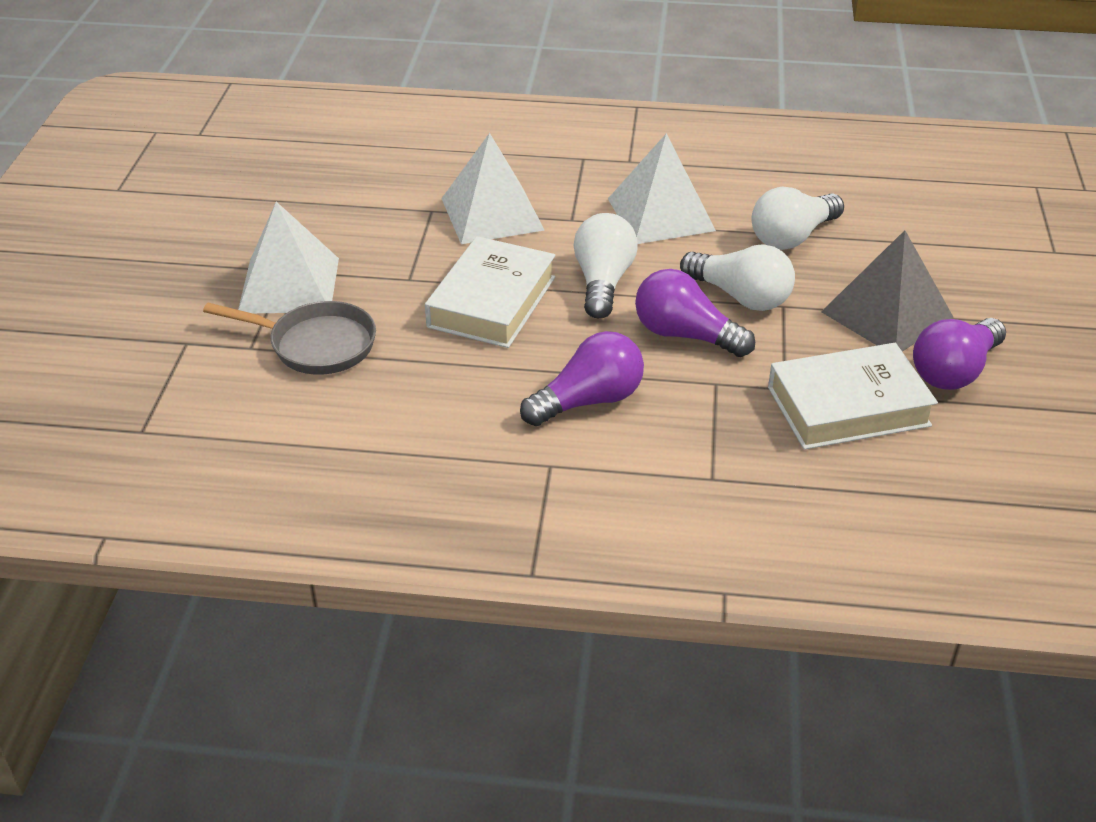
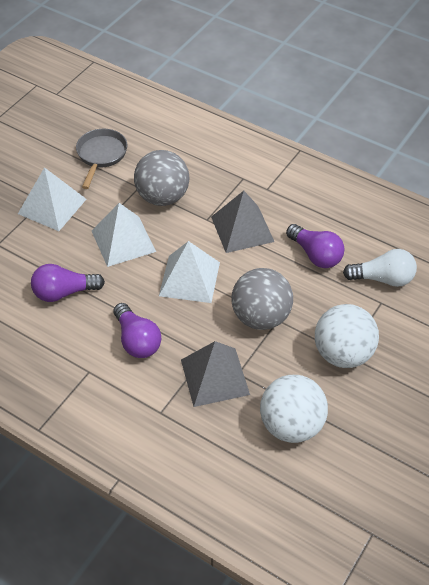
grey ball: 0 -> 2
grey pyramid: 1 -> 2
white ball: 0 -> 2
white book: 2 -> 0
white light bulb: 3 -> 1

